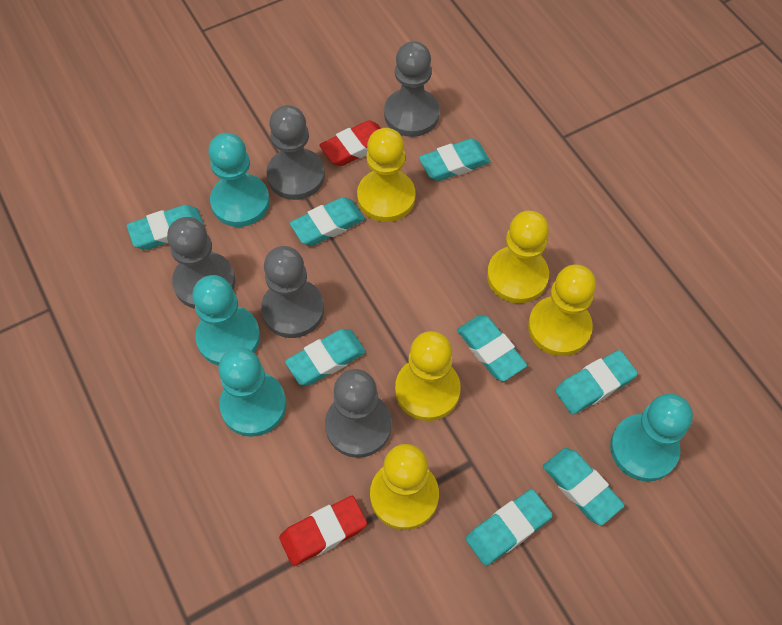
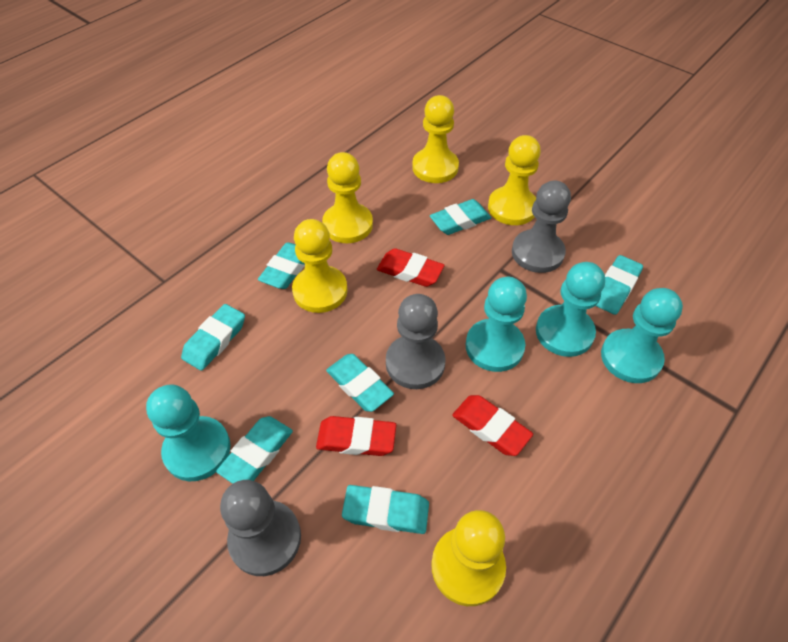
grey pawn: 5 -> 3
red eraser: 2 -> 3
turquoise eraser: 8 -> 7

